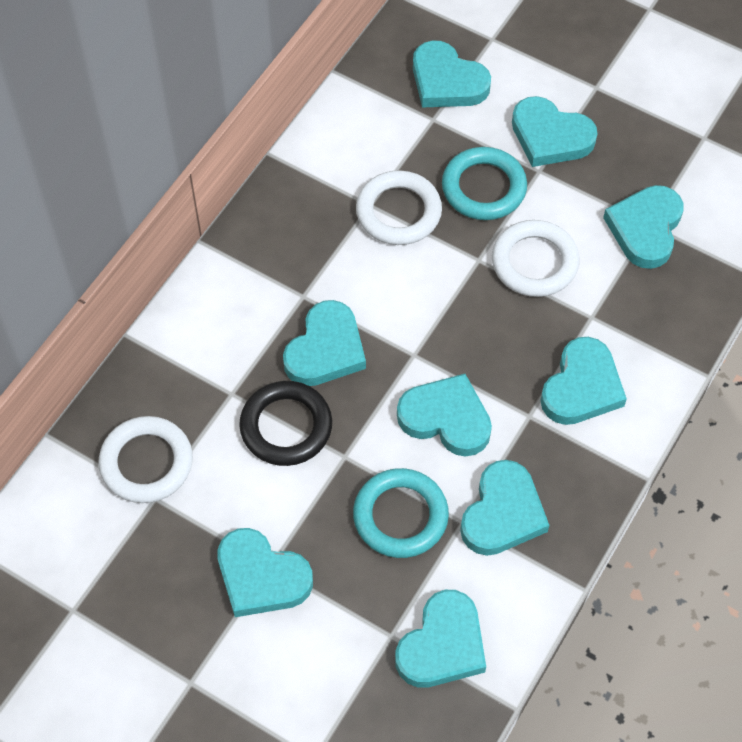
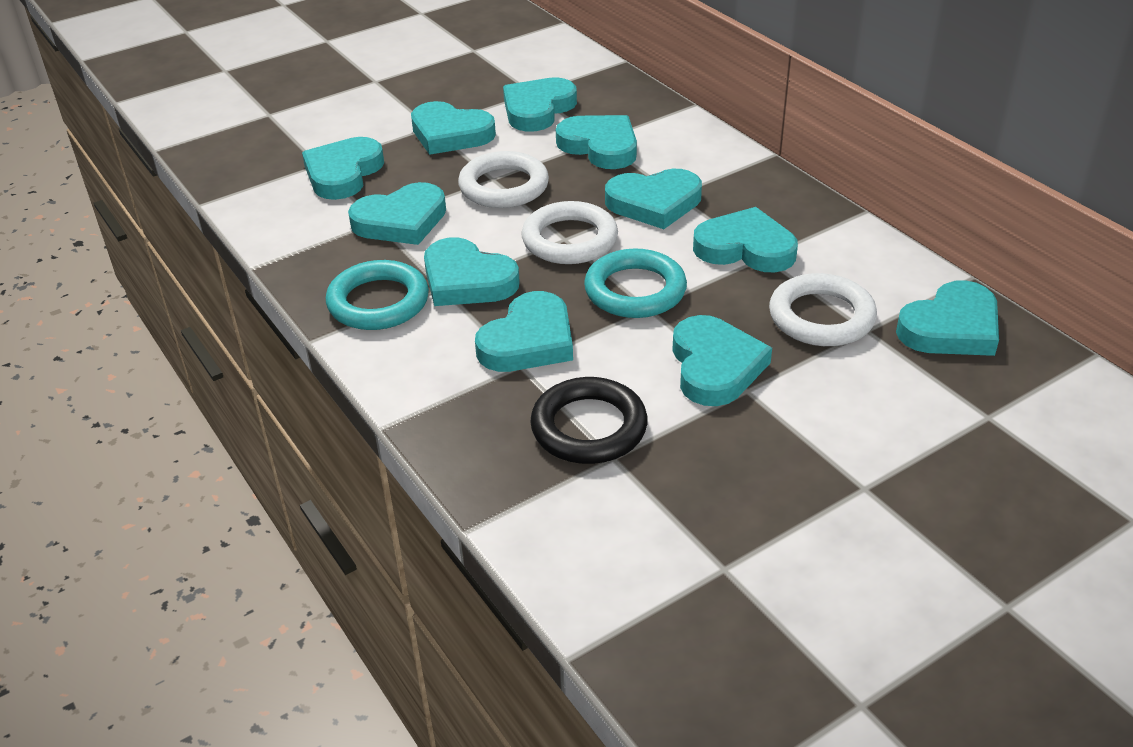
turquoise heart: 9 -> 11

